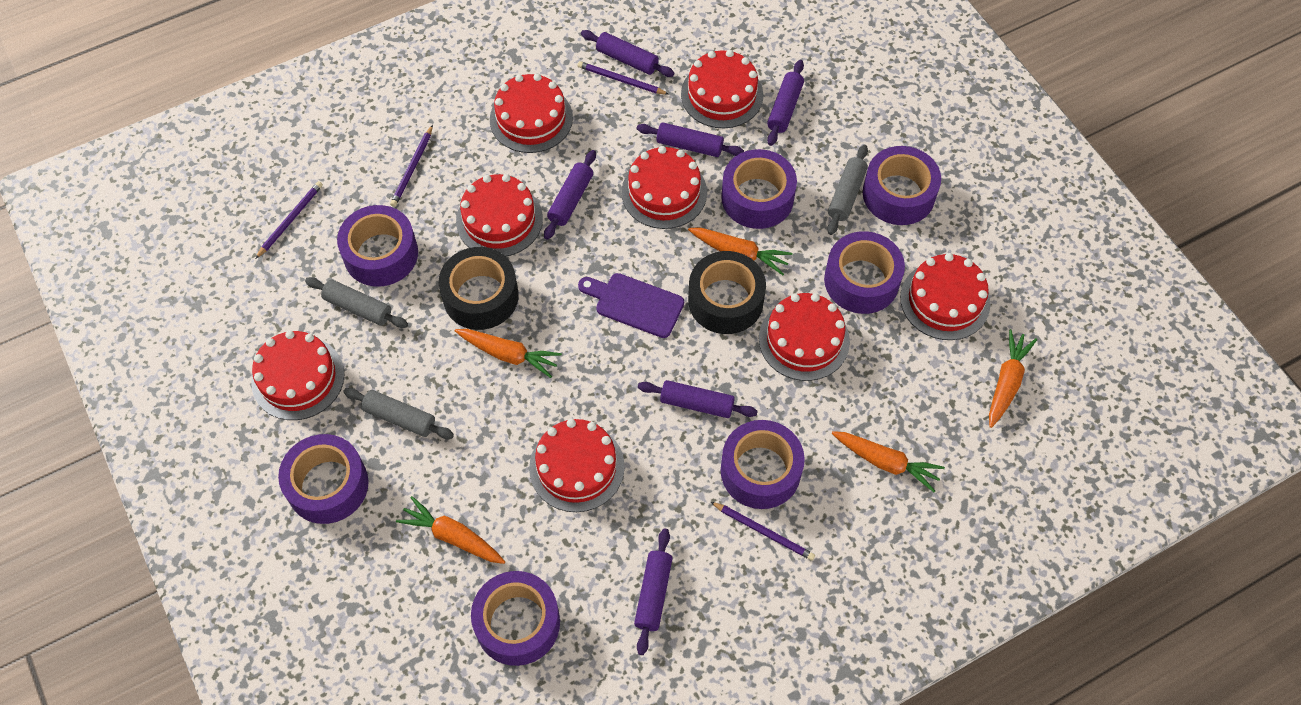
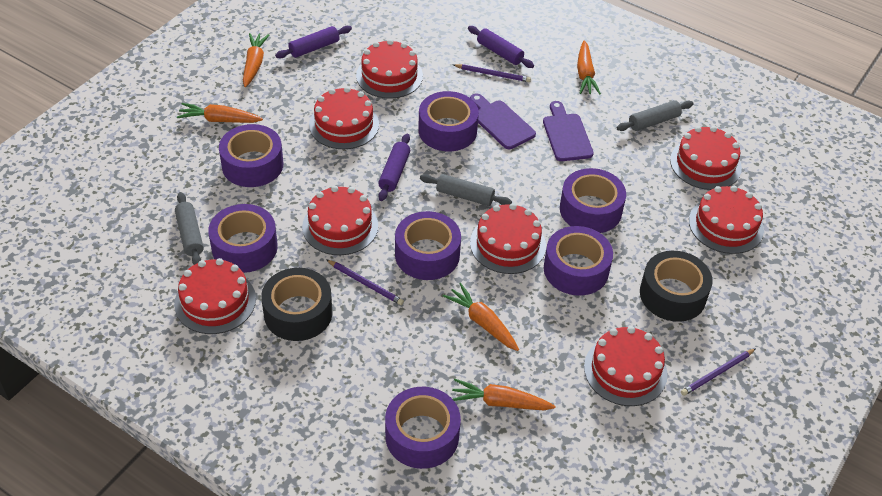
purple cutting board: 1 -> 2
purple pencil: 4 -> 3
purple rolling pin: 6 -> 3

